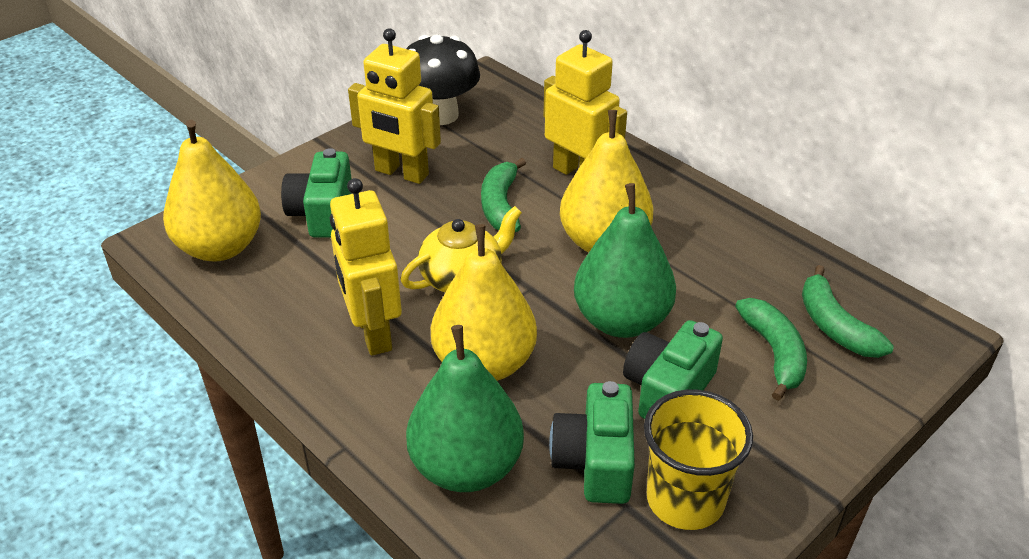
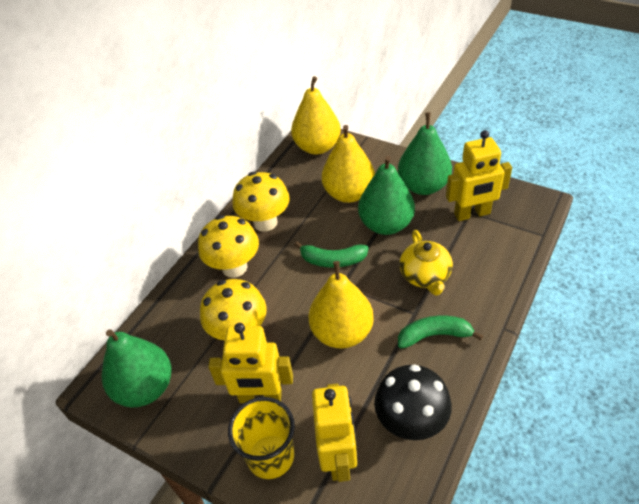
green banana: 3 -> 2
green camera: 3 -> 0
green pear: 2 -> 3
yellow mushroom: 0 -> 3

